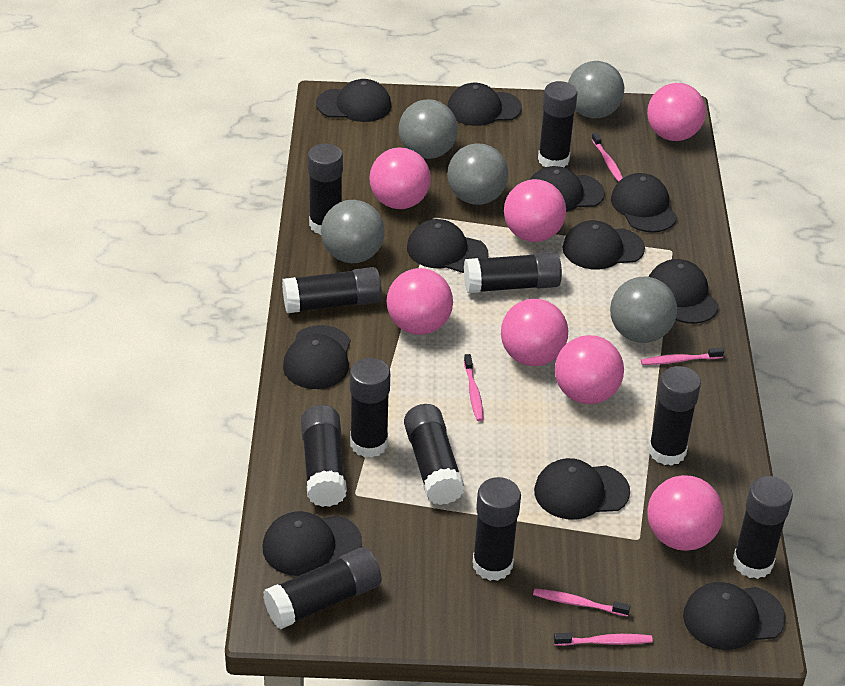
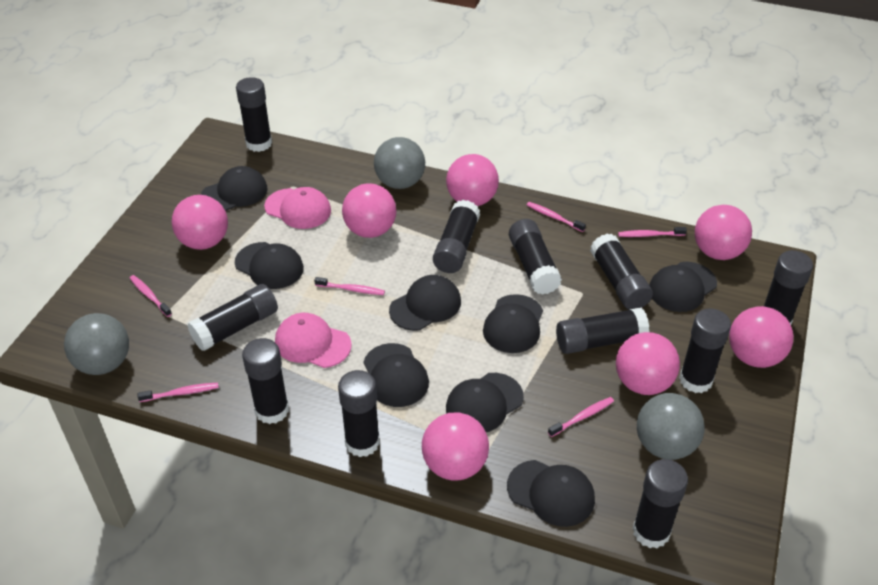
black cap: 11 -> 8
grey ball: 5 -> 3
pink cap: 0 -> 2
pink toothbrush: 5 -> 6

